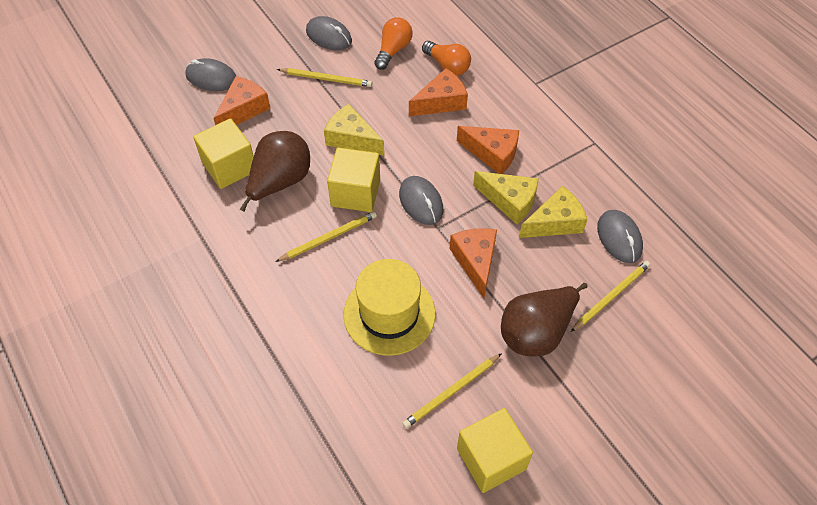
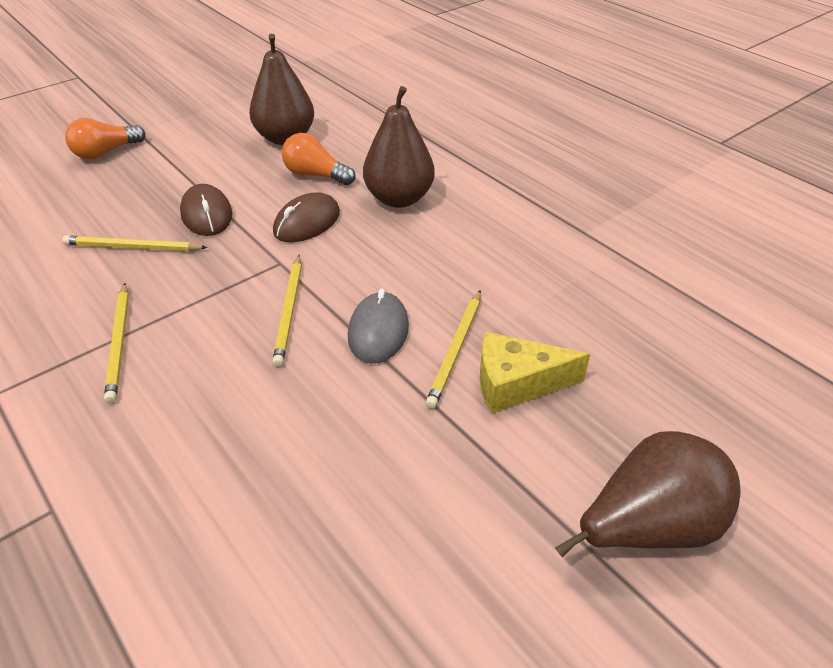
brown mouse: 0 -> 2
brown pear: 2 -> 3
grey mouse: 4 -> 1
orange cheese: 4 -> 0
yellow cheese: 3 -> 1
yellow cube: 3 -> 0
yellow hat: 1 -> 0

